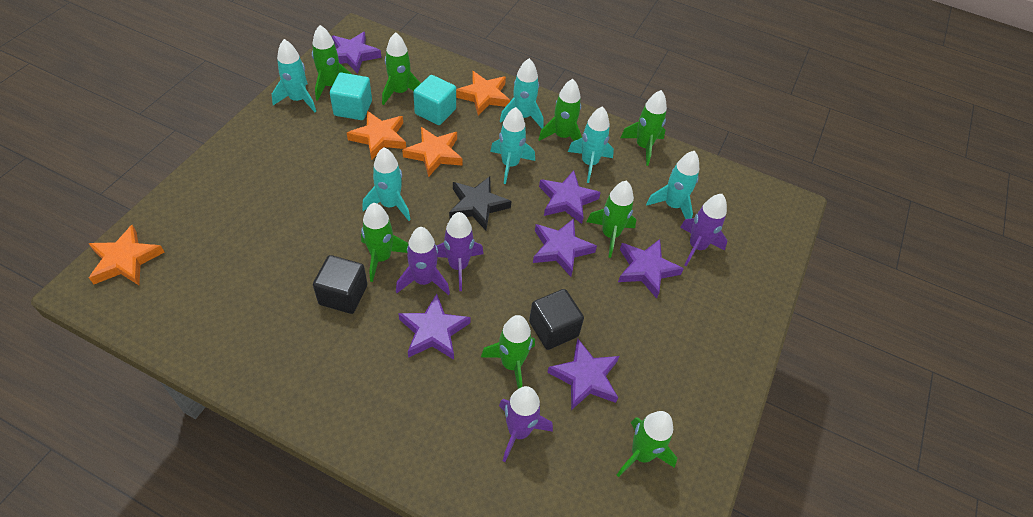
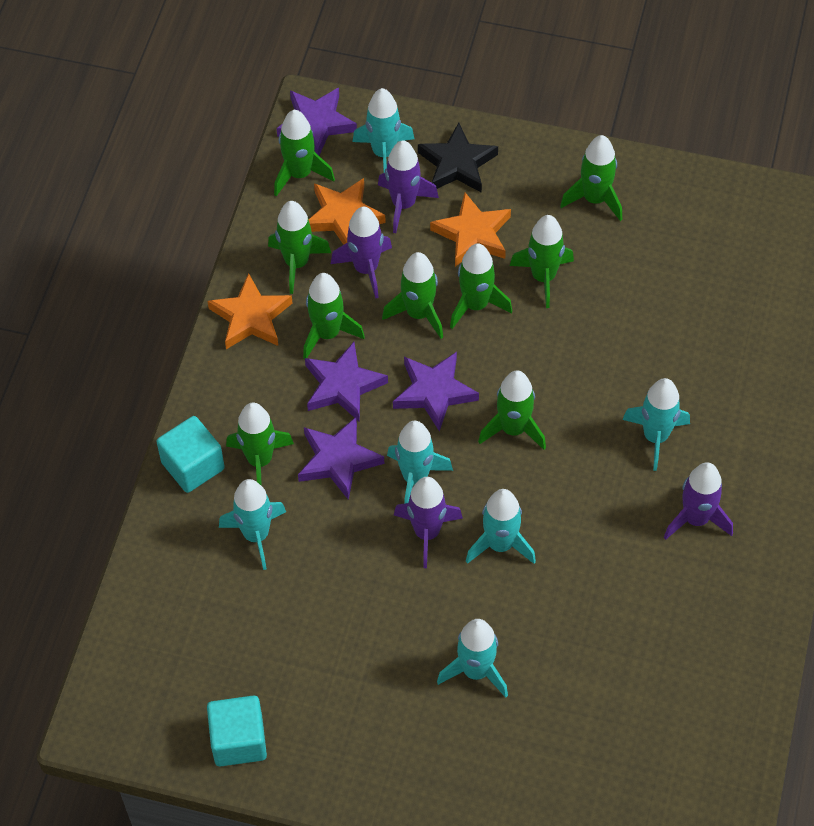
black cube: 2 -> 0
green rocket: 8 -> 9
orange star: 4 -> 3
purple star: 6 -> 4

